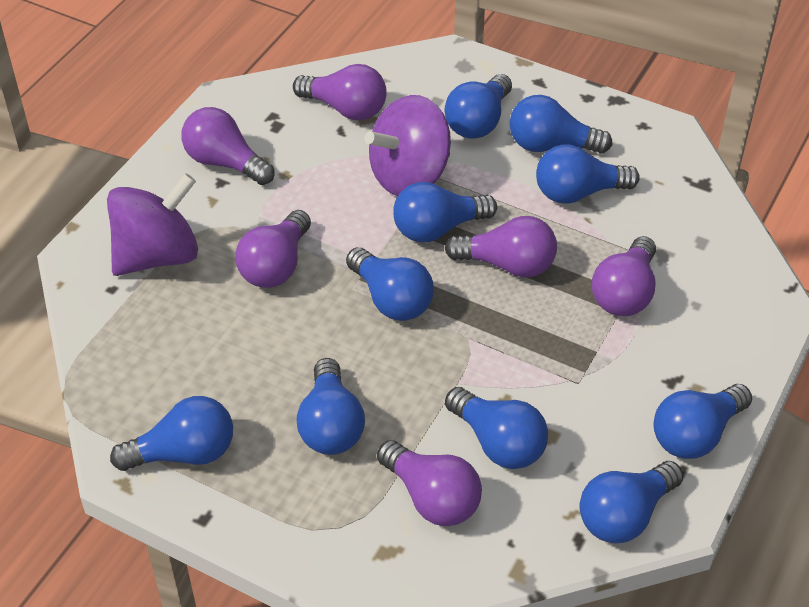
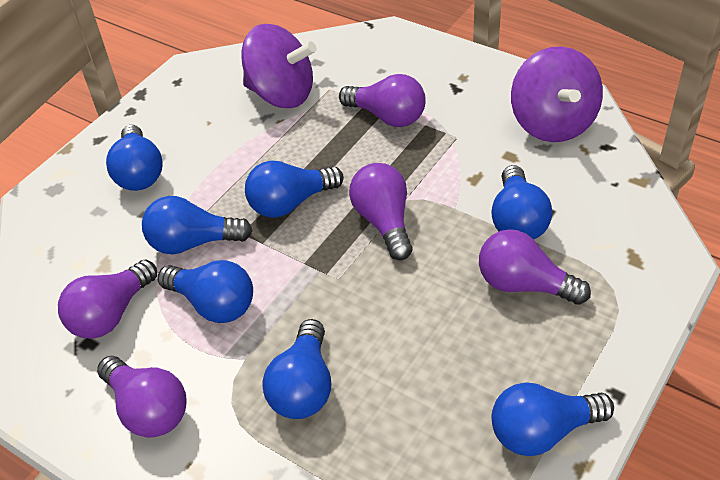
blue light bulb: 10 -> 7
purple light bulb: 6 -> 5

